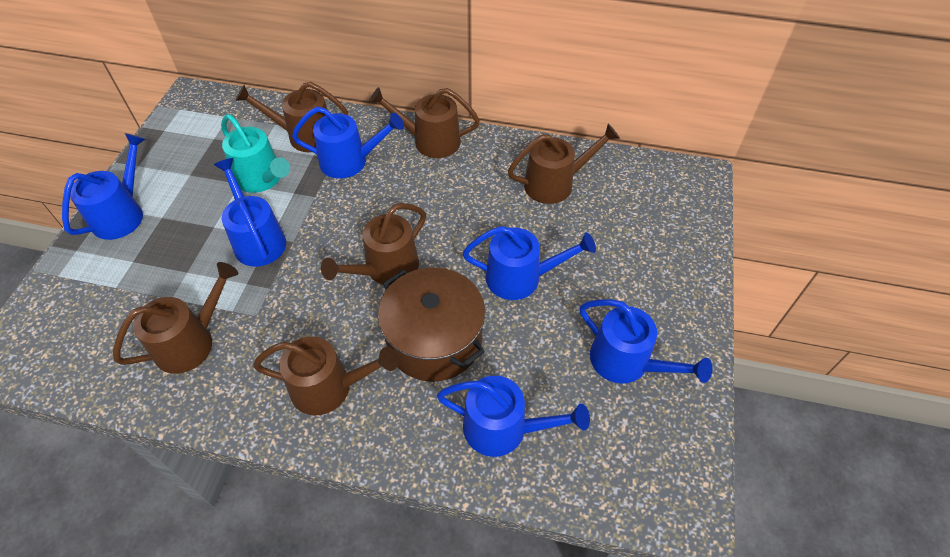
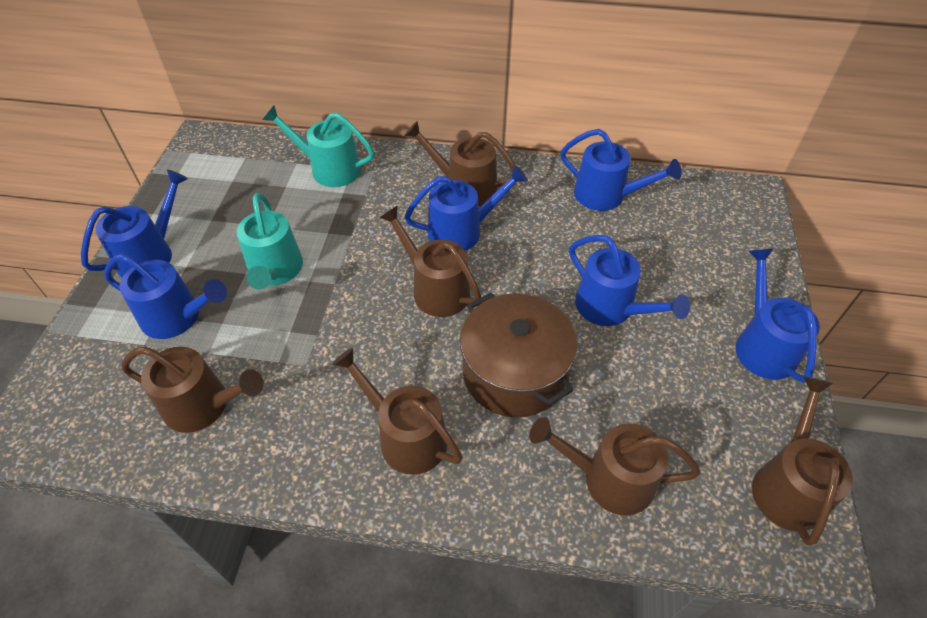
turquoise watering can: 1 -> 2

